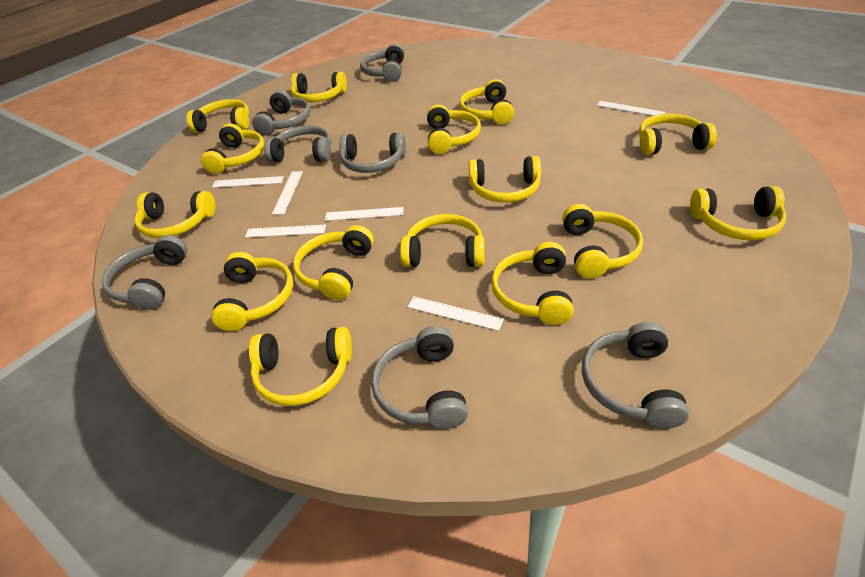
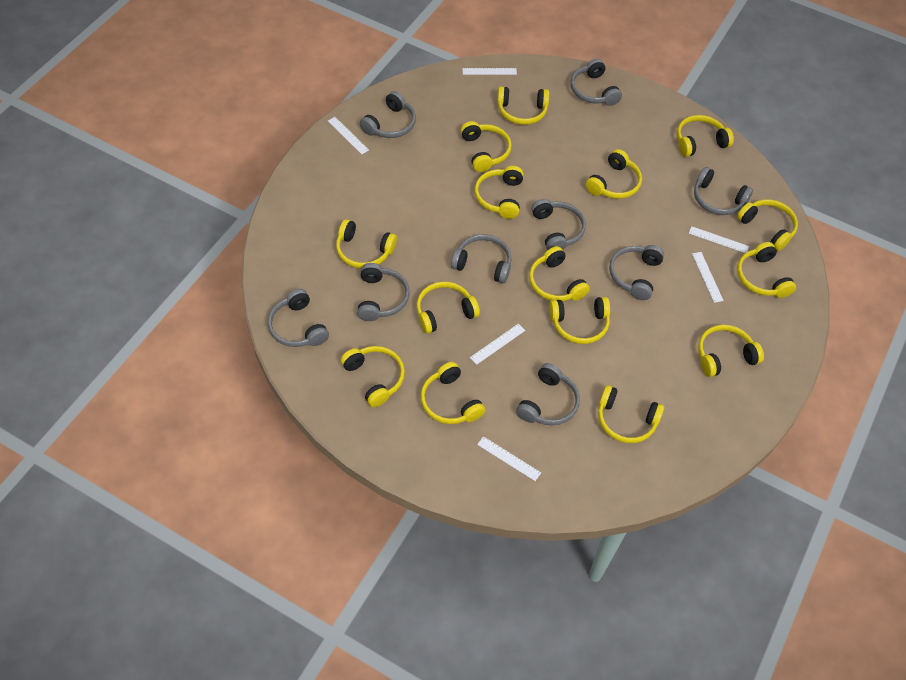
grey headphones: 7 -> 9

